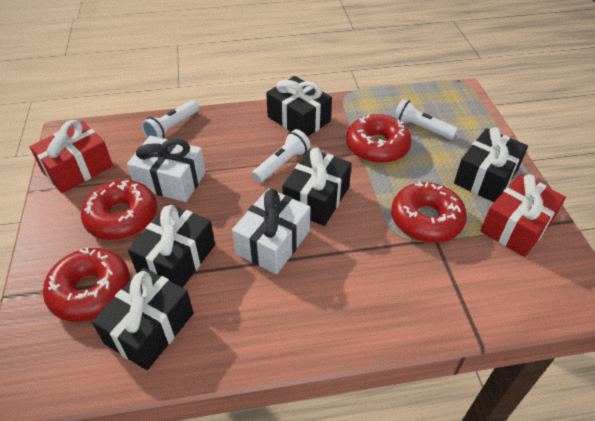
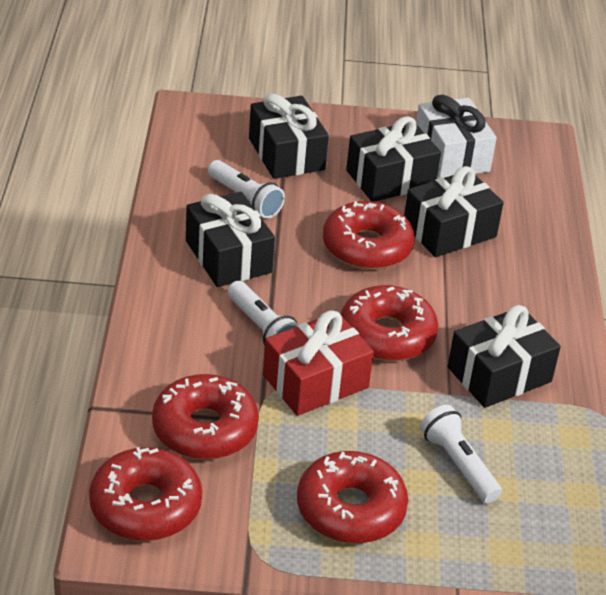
red donut: 4 -> 5
red gift: 2 -> 1
white gift: 2 -> 1

